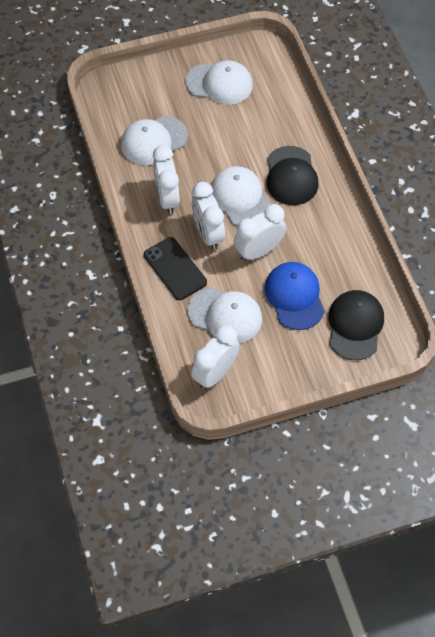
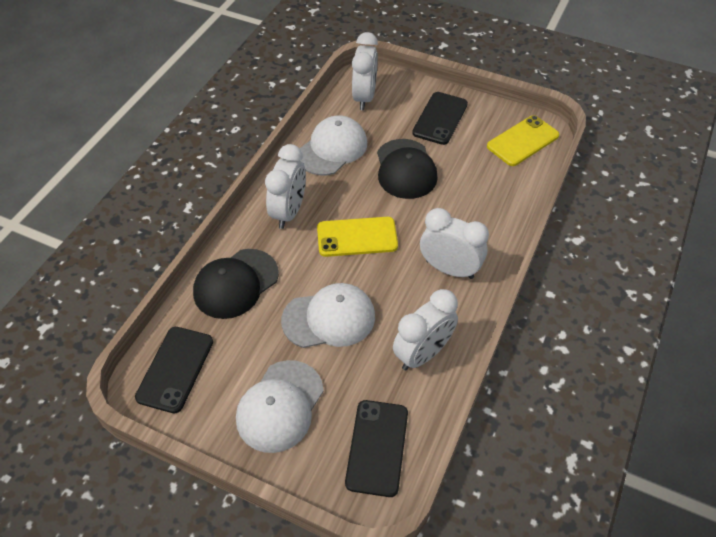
black phone: 1 -> 3
blue cap: 1 -> 0
white cap: 4 -> 3
yellow phone: 0 -> 2

